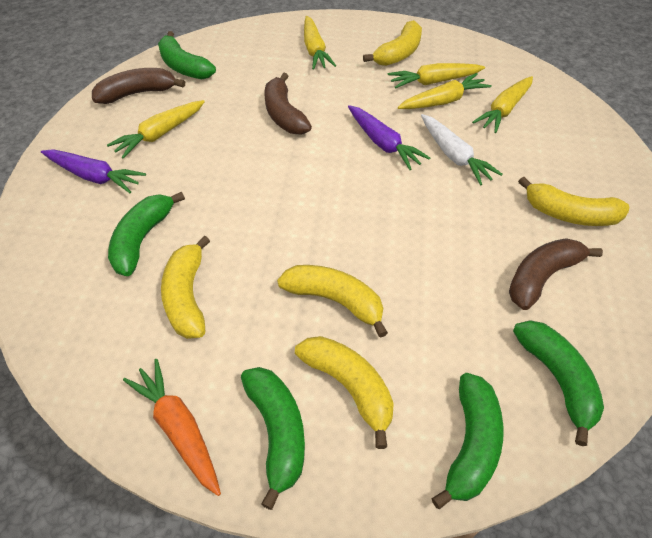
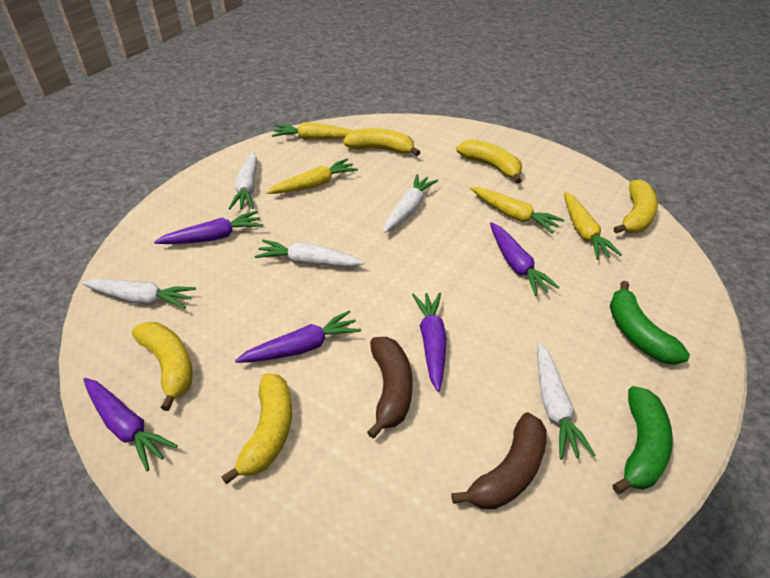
brown banana: 3 -> 2
green banana: 5 -> 2
orange carrot: 1 -> 0
purple carrot: 2 -> 5
white carrot: 1 -> 5
yellow carrot: 5 -> 4

